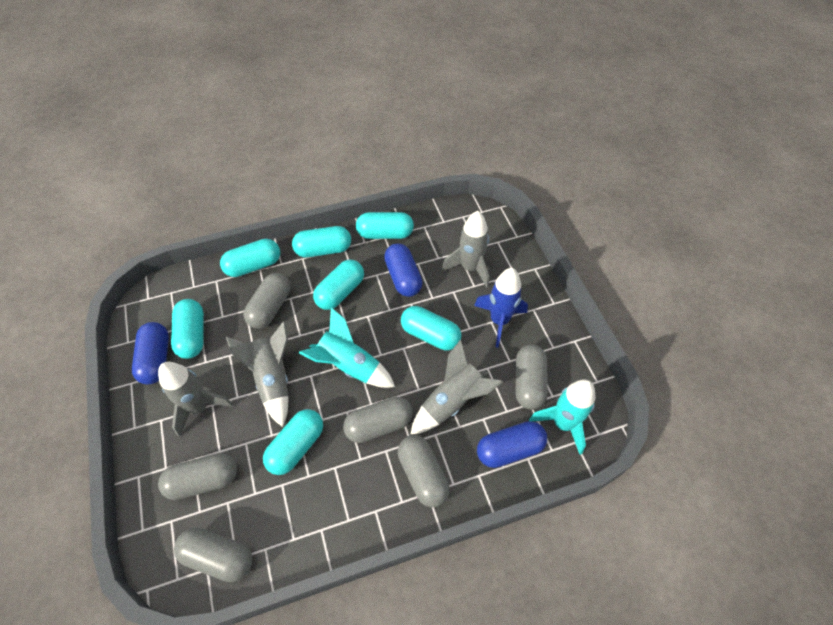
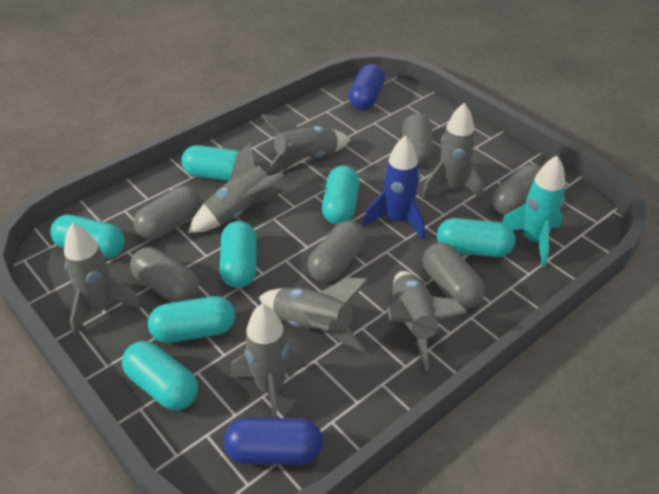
blue capsule: 3 -> 2
grey rocket: 4 -> 7
turquoise rocket: 2 -> 1

